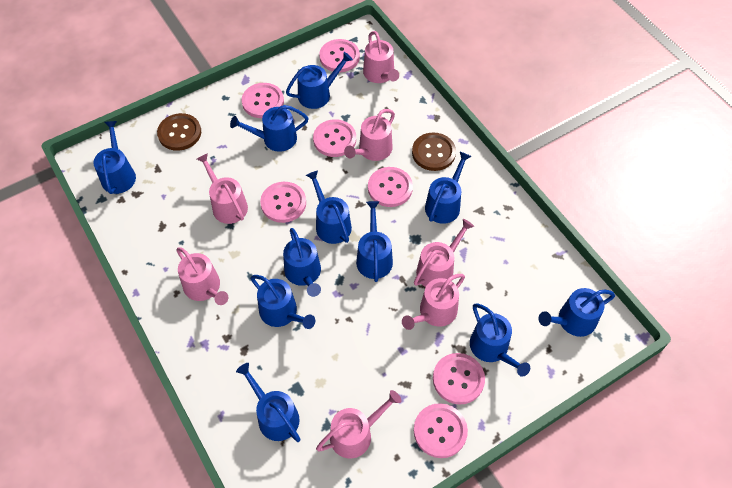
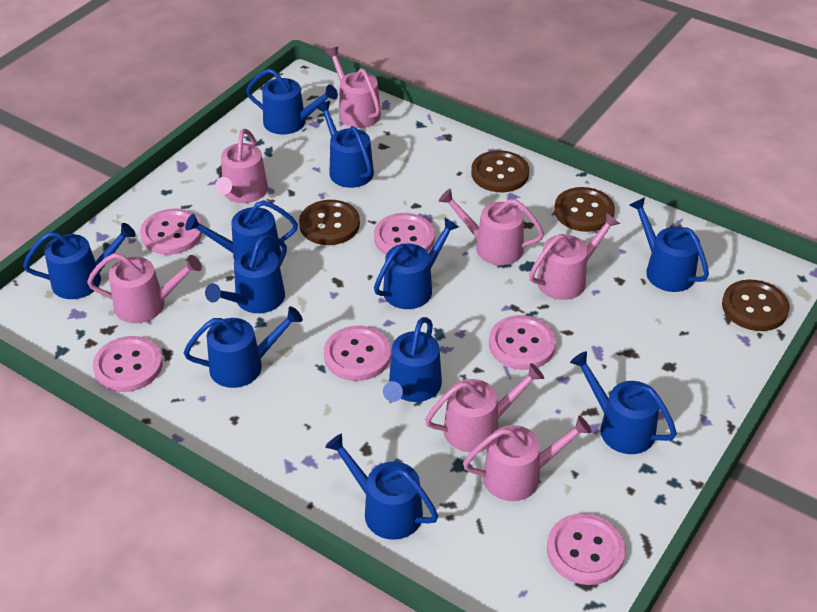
brown button: 2 -> 4
pink button: 7 -> 6

